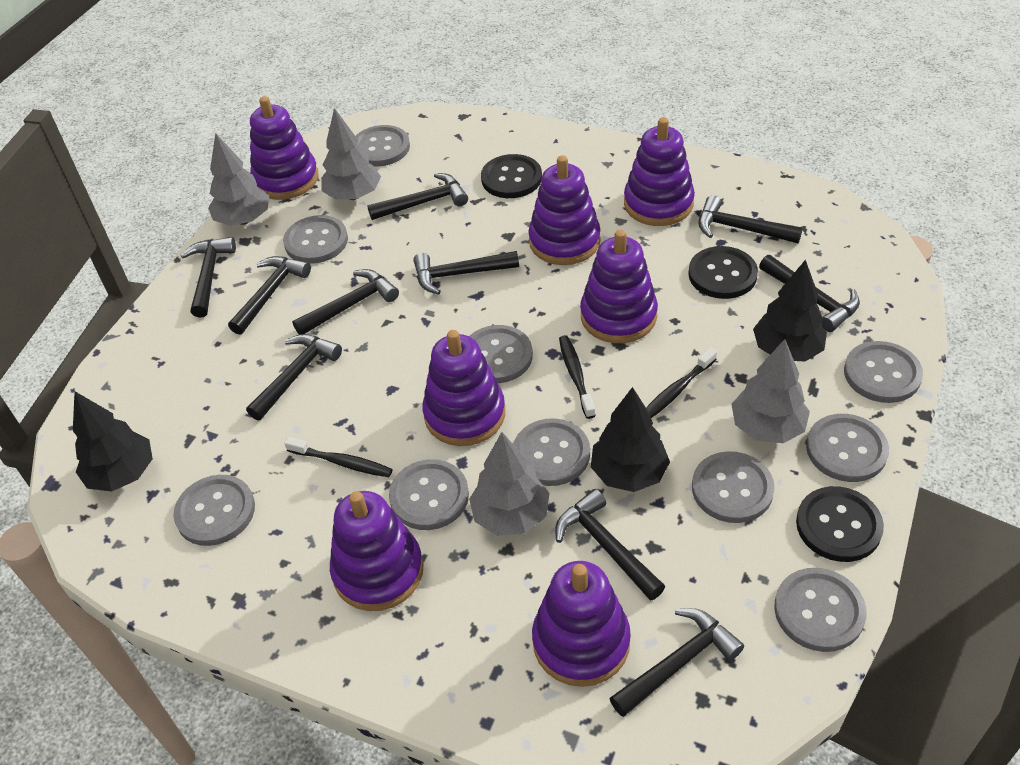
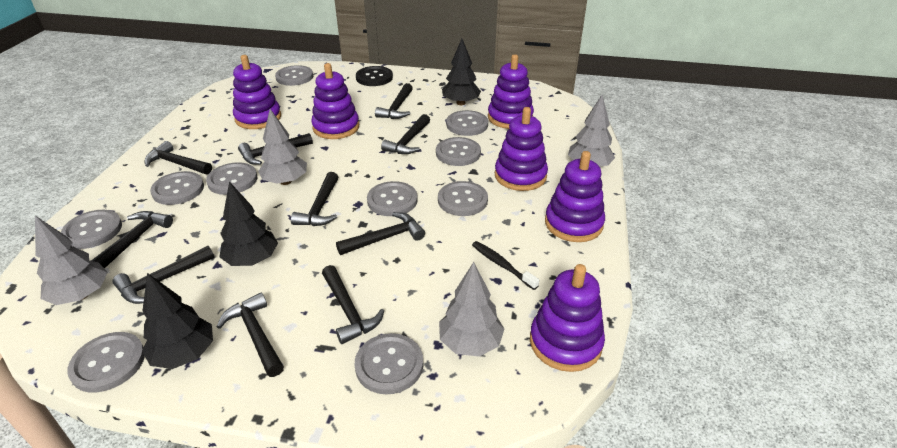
black button: 3 -> 1
black toothbrush: 3 -> 1
purple stacking toy: 7 -> 6

